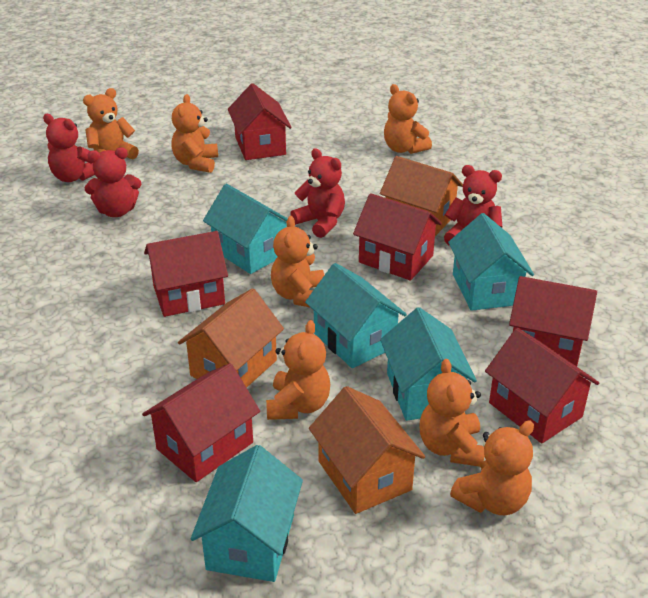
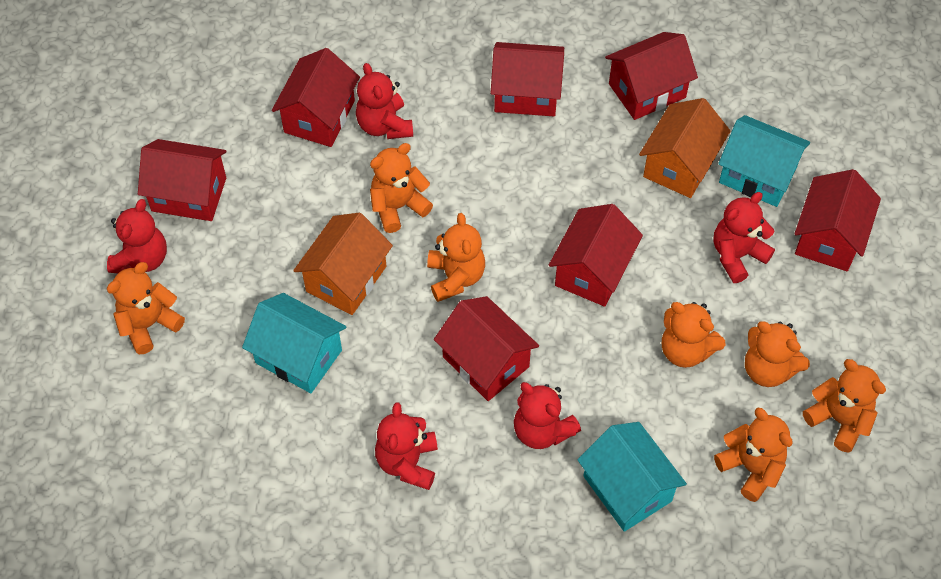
orange house: 3 -> 2
red house: 6 -> 7
red teddy bear: 4 -> 5
turquoise house: 5 -> 3

